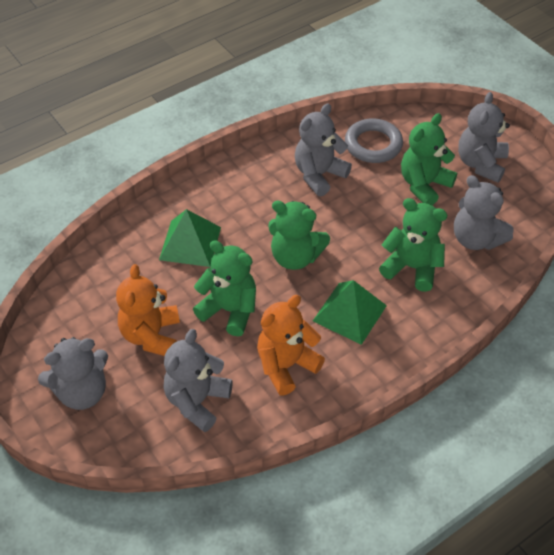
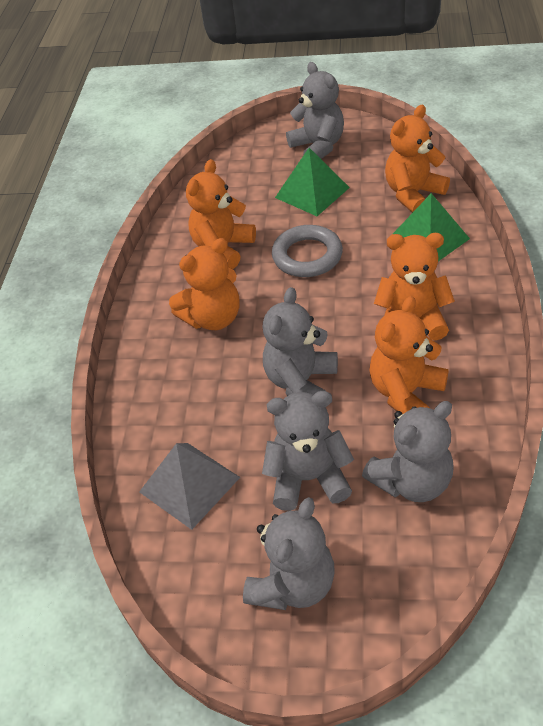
green teddy bear: 4 -> 0
grey pyramid: 0 -> 1
orange teddy bear: 2 -> 5

